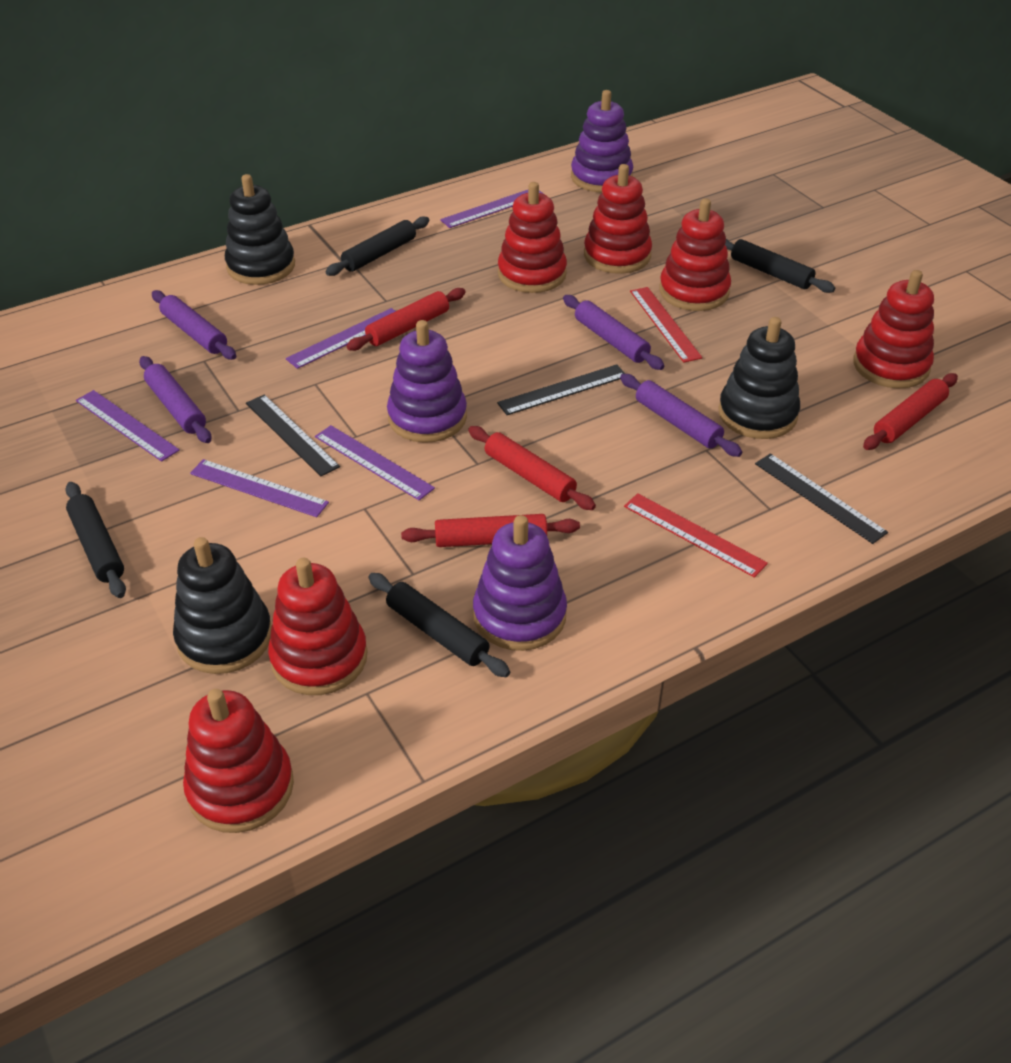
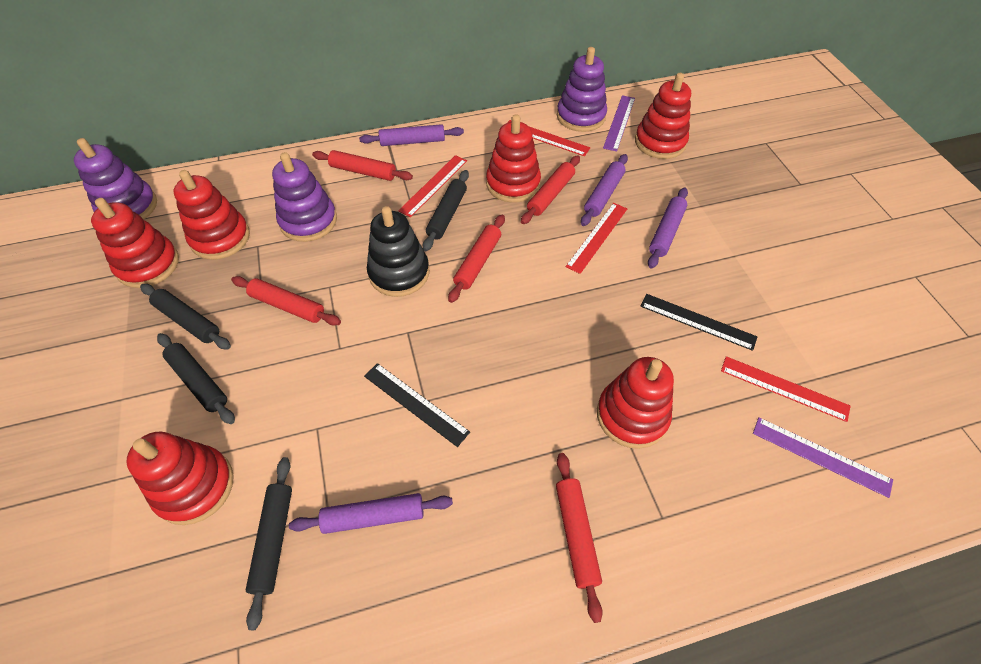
black ruler: 3 -> 2
black stacking toy: 3 -> 1
purple ruler: 5 -> 2
red rolling pin: 4 -> 5
red ruler: 2 -> 4

